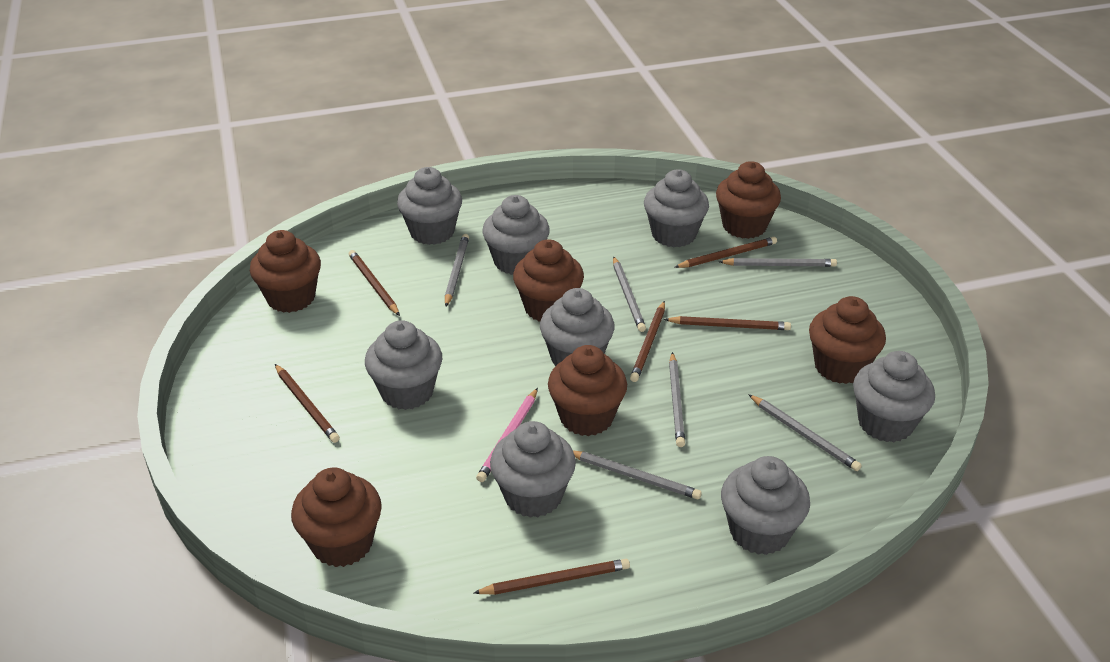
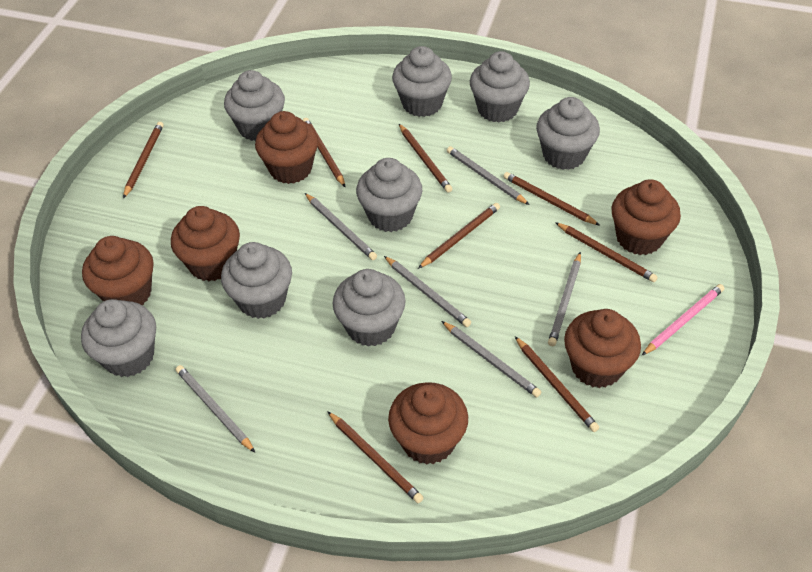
brown pencil: 6 -> 8

